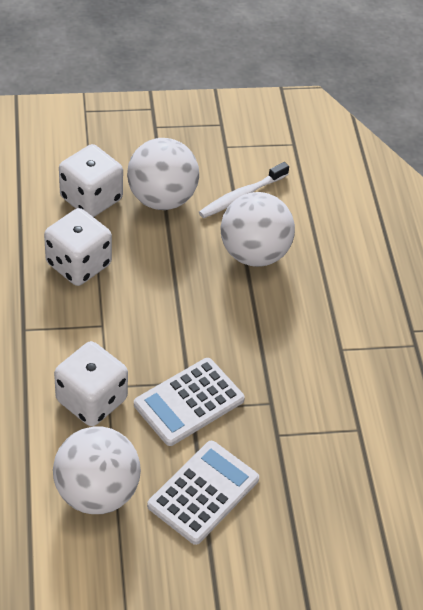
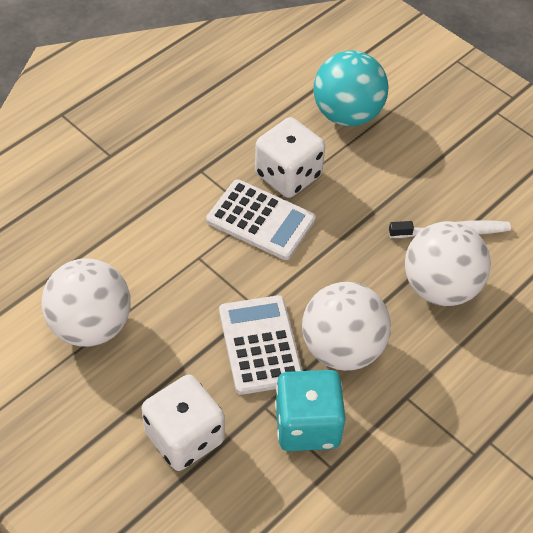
turquoise ball: 0 -> 1
turquoise dice: 0 -> 1
white dice: 3 -> 2

